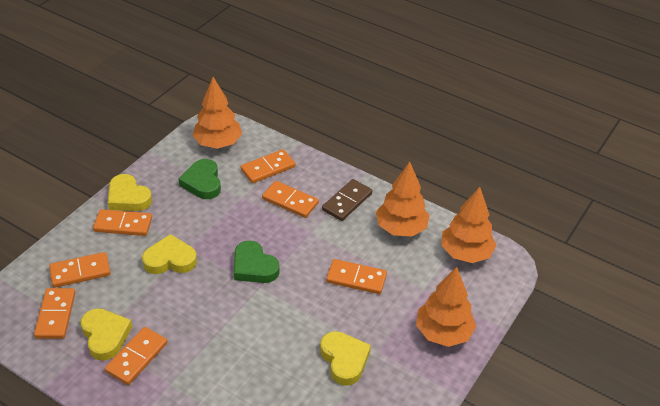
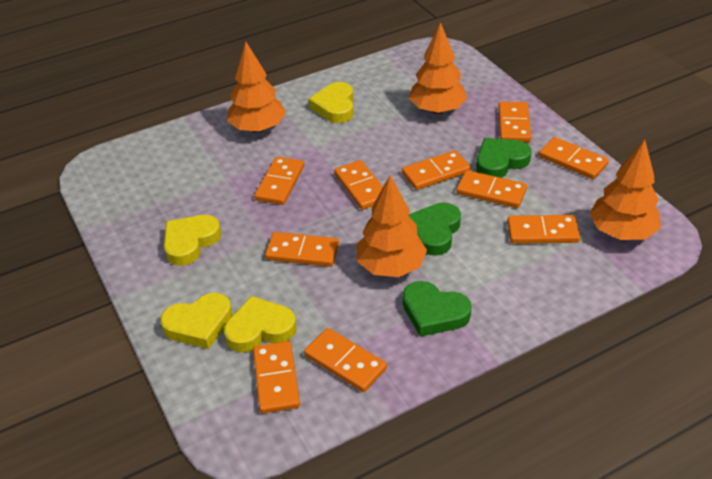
brown domino: 1 -> 0
green heart: 2 -> 3
orange domino: 7 -> 10

